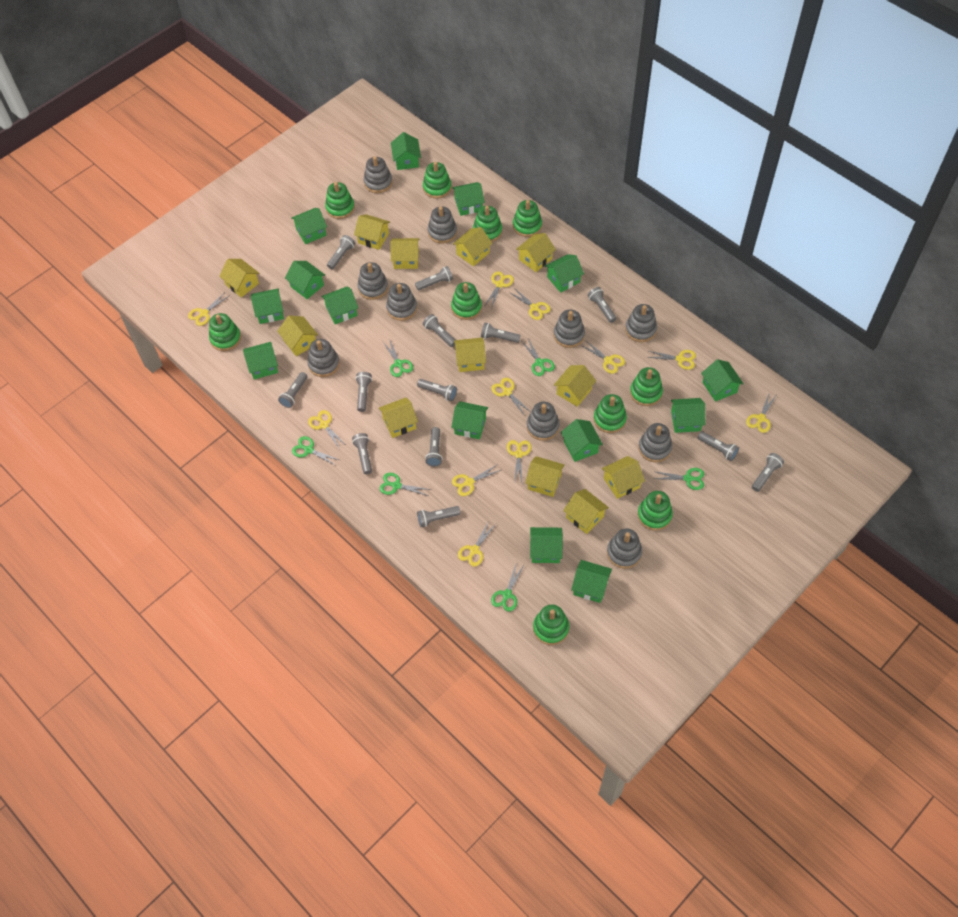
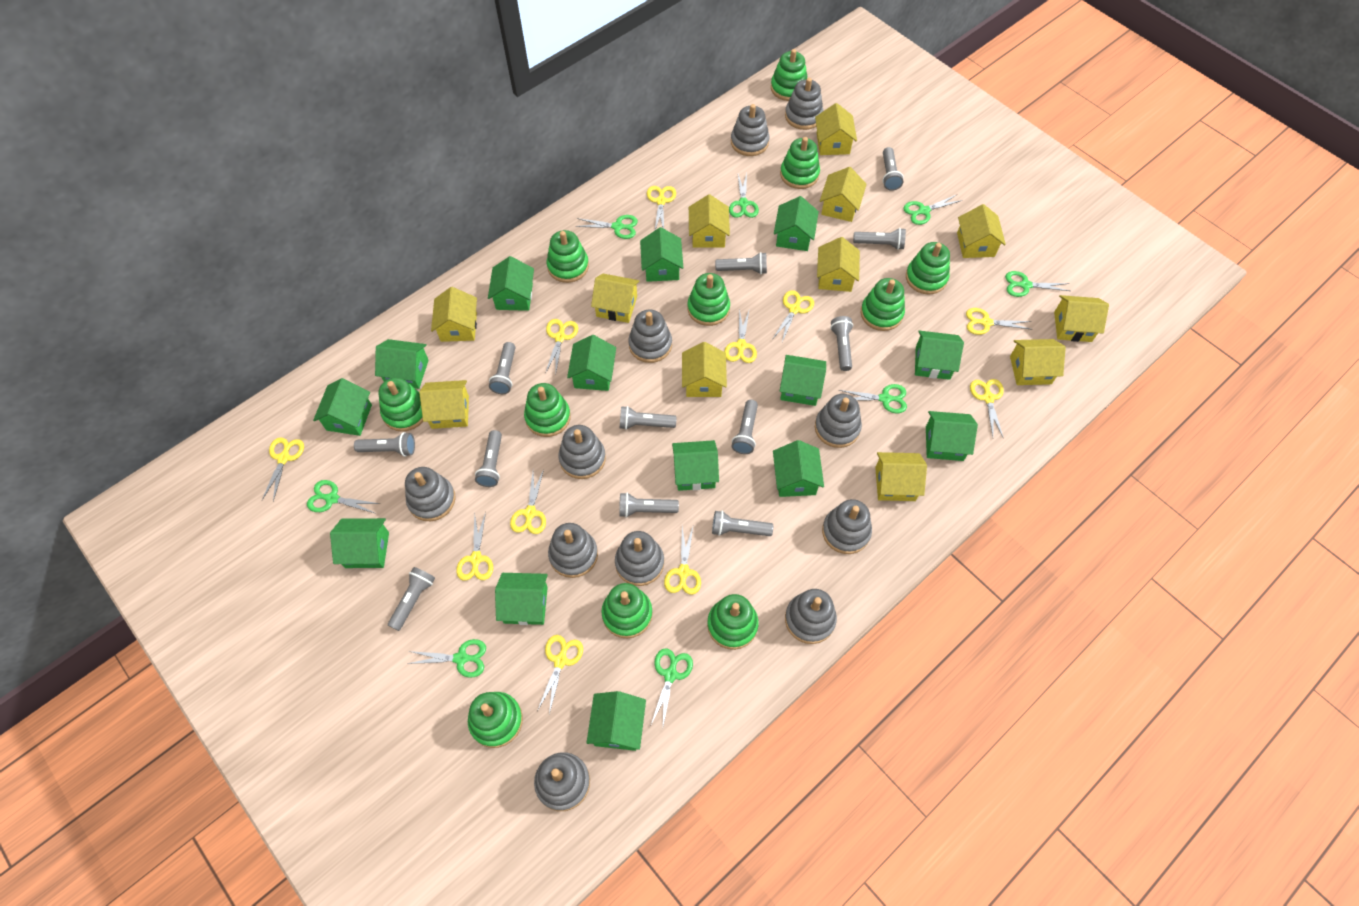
green scissors: 6 -> 8
green stacking toy: 10 -> 11
grey flashlight: 13 -> 12
grey stacking toy: 10 -> 11

